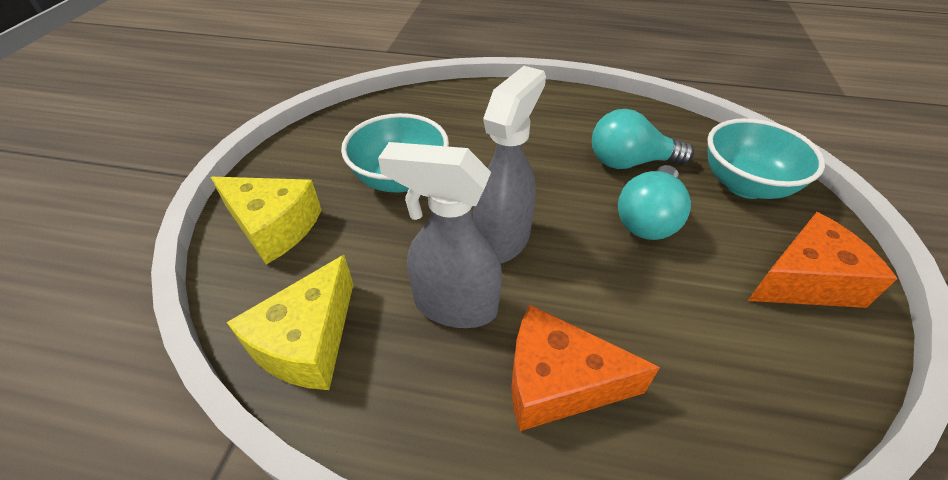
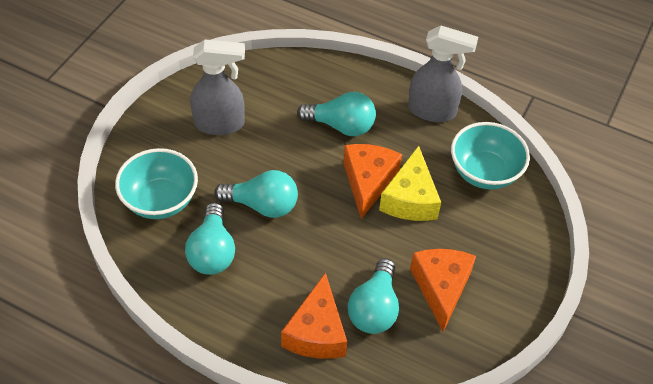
orange cheese: 2 -> 3
turquoise light bulb: 2 -> 4
yellow cheese: 2 -> 1

